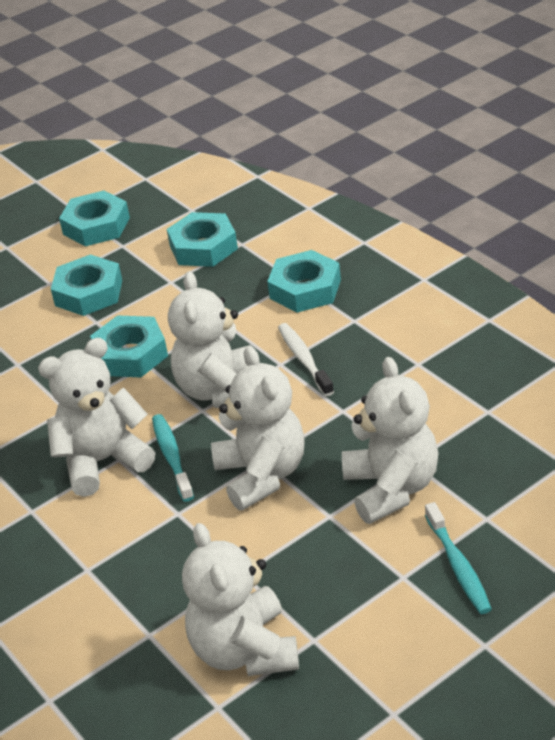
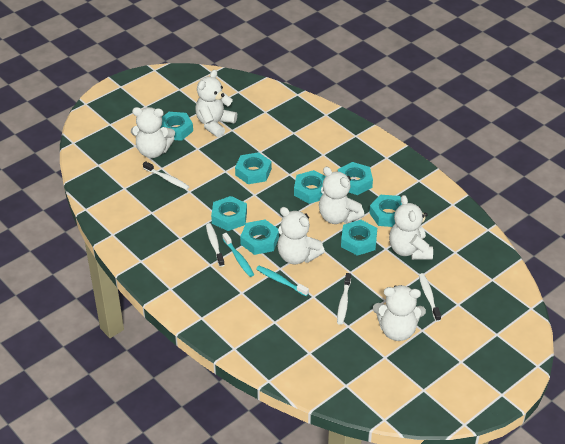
turquoise nut: 5 -> 8
white teddy bear: 5 -> 6
white toothbrush: 1 -> 4

